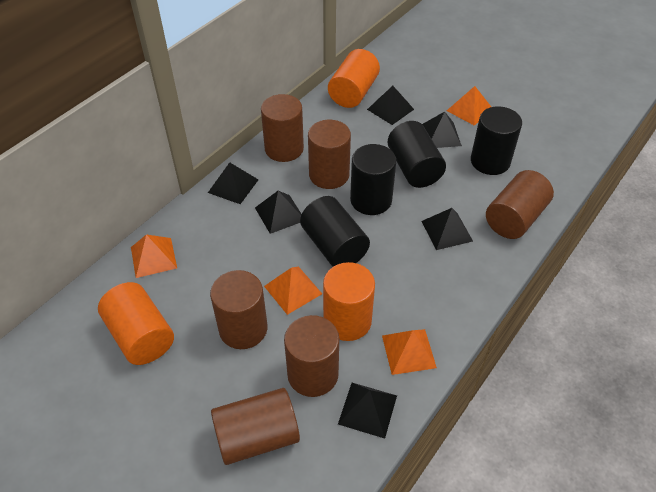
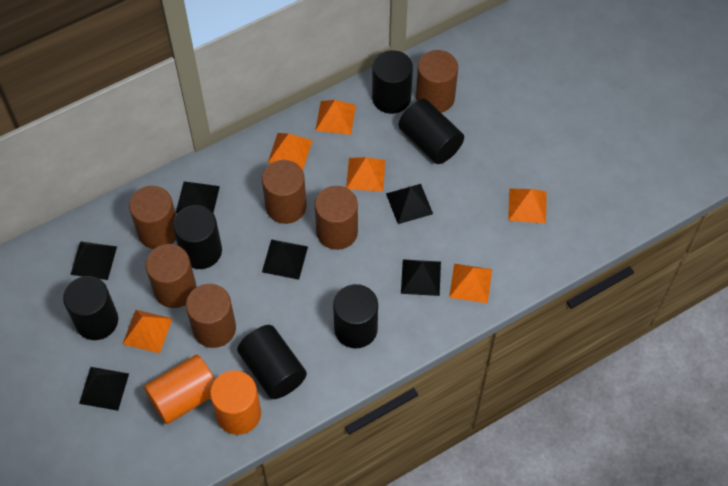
black cylinder: 4 -> 6
orange cylinder: 3 -> 2
orange pyramid: 4 -> 6

